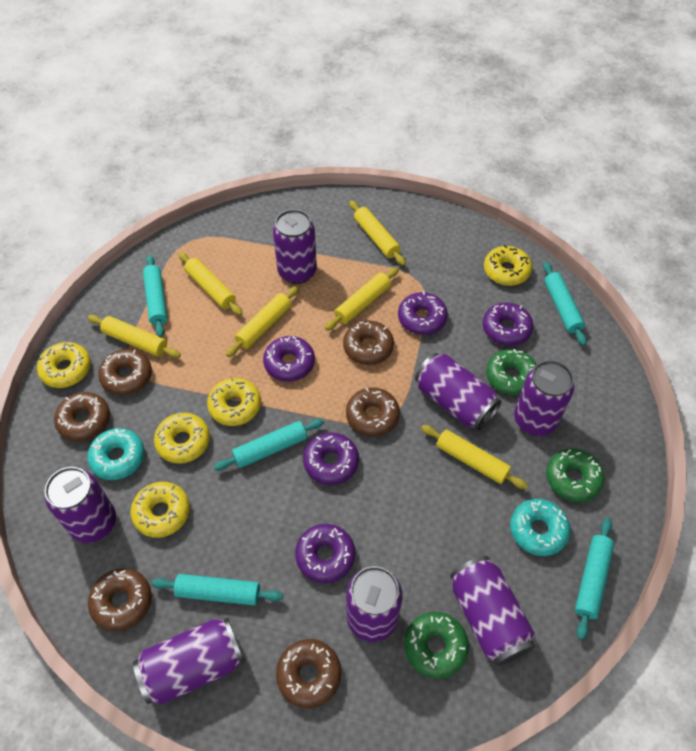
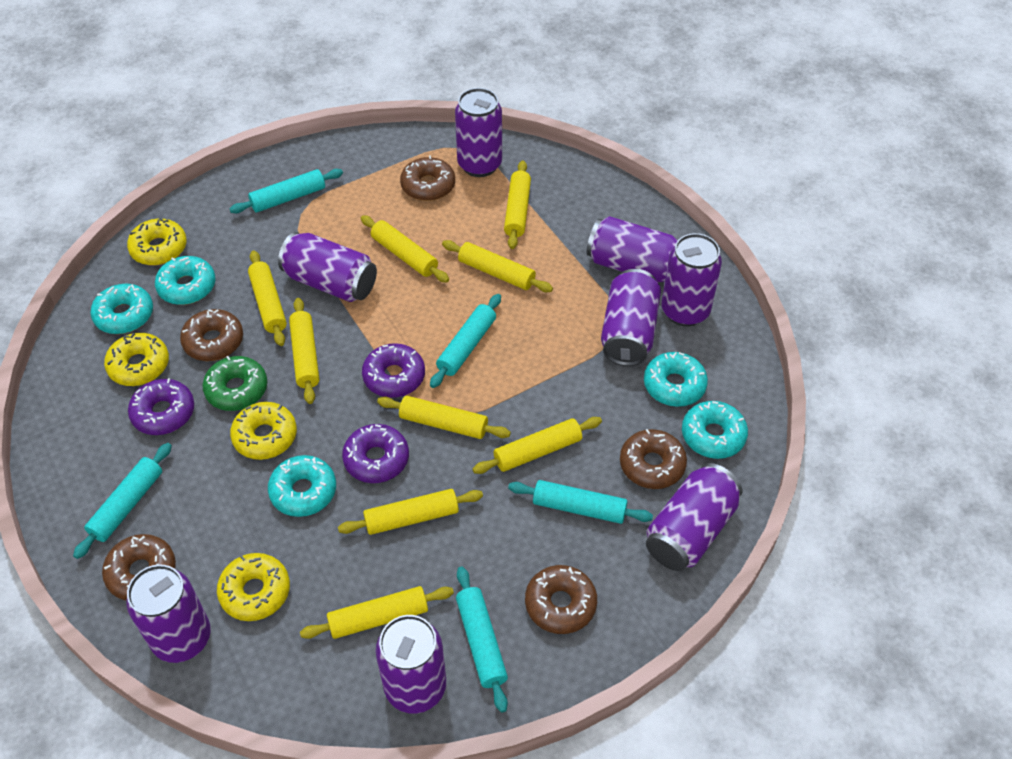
brown donut: 6 -> 5
green donut: 3 -> 1
purple can: 7 -> 8
purple donut: 5 -> 3
turquoise donut: 2 -> 5
yellow donut: 5 -> 4
yellow rolling pin: 6 -> 9

